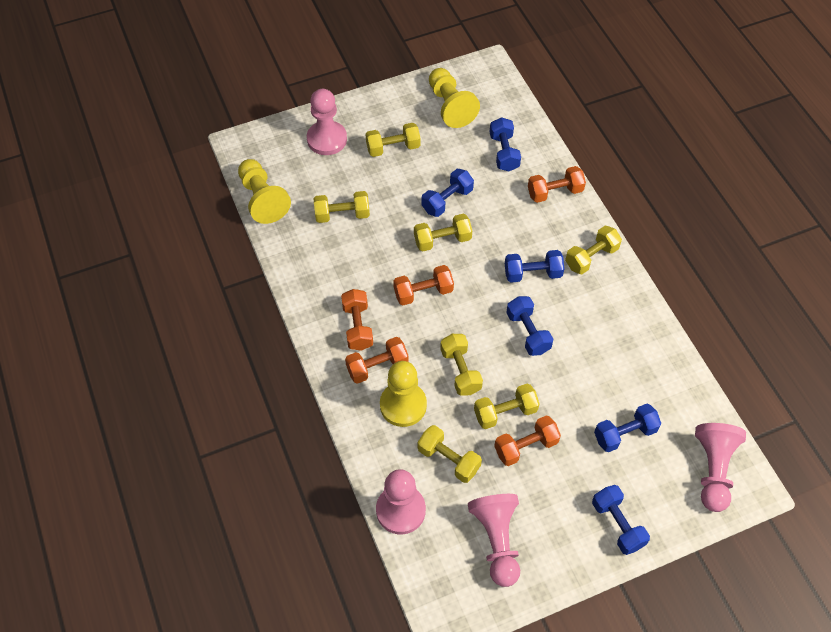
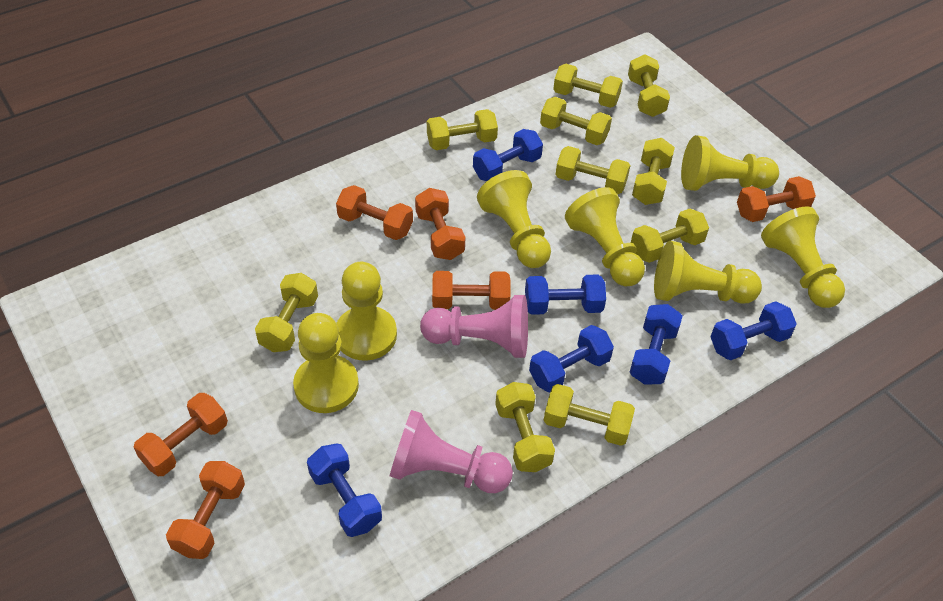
orange dumbbell: 5 -> 6
pink pawn: 4 -> 2
yellow dumbbell: 7 -> 10
yellow pawn: 3 -> 7

